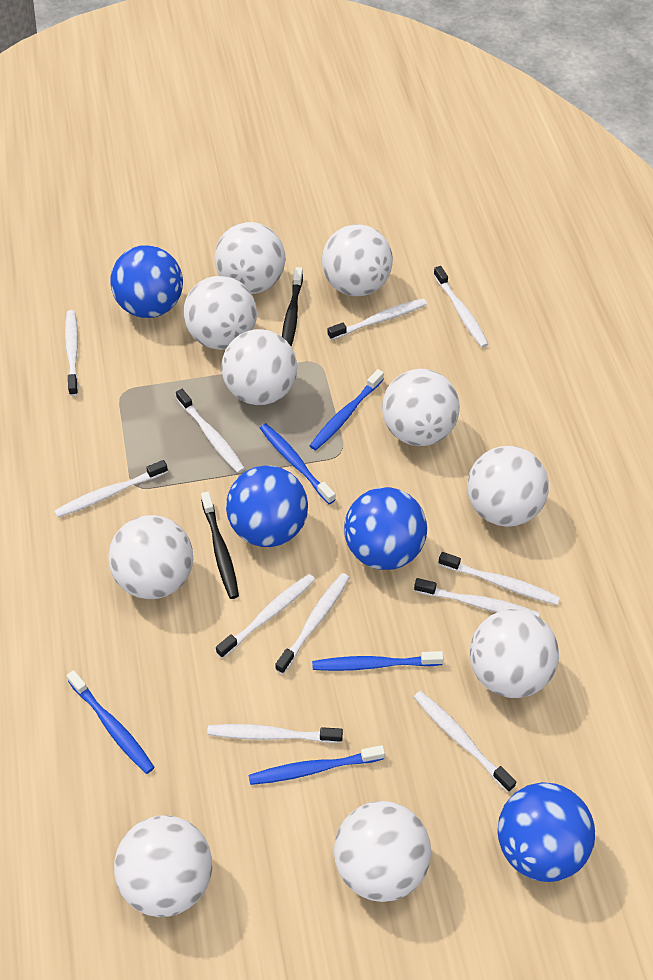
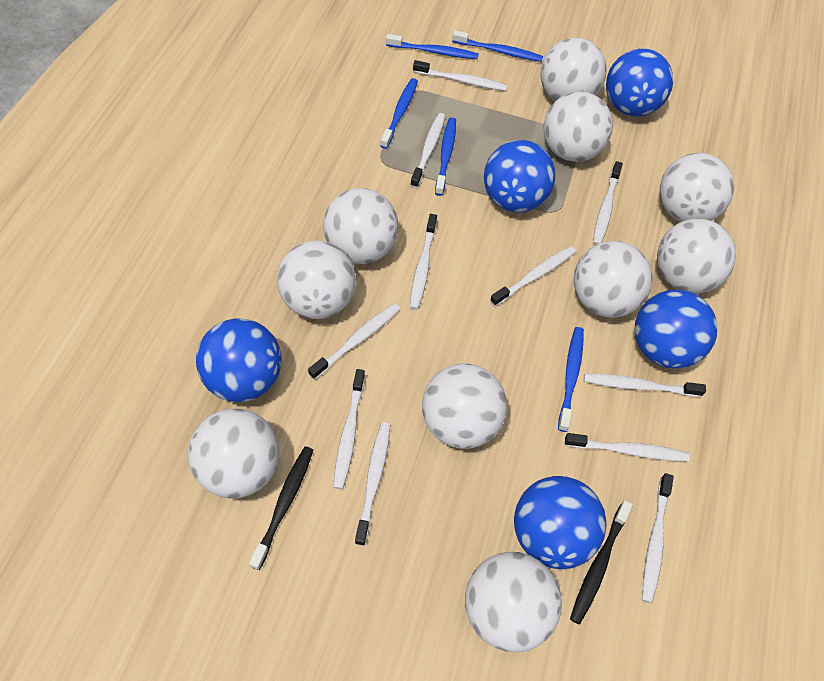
blue ball: 4 -> 5

